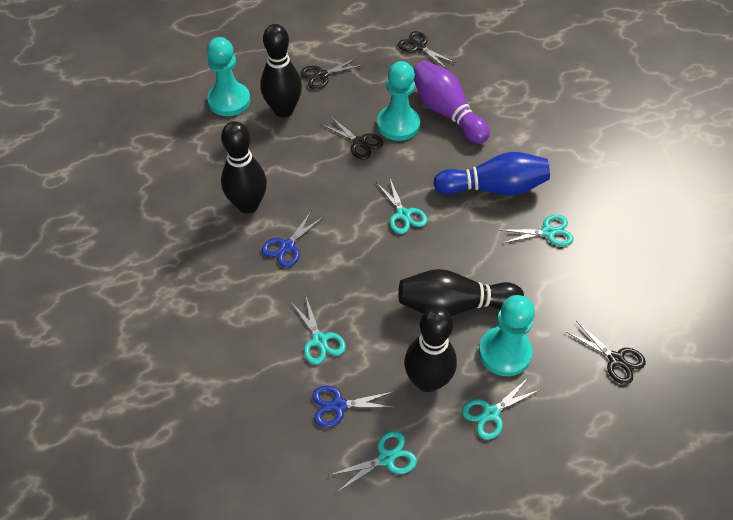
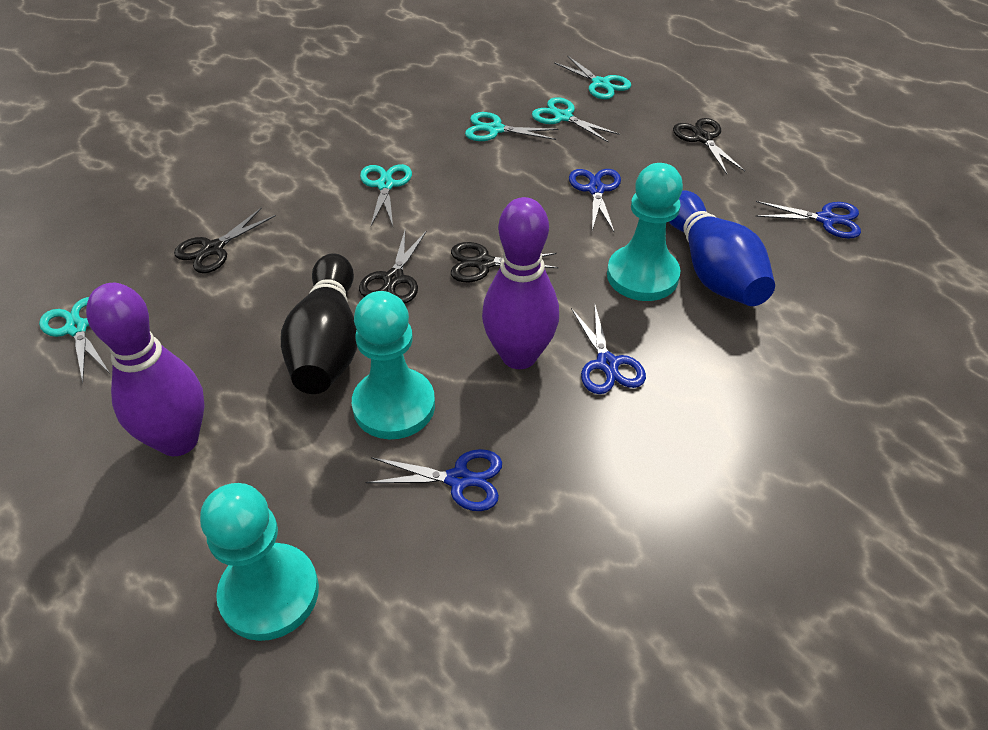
black bowling pin: 4 -> 1
blue scissors: 2 -> 4
purple bowling pin: 1 -> 2

